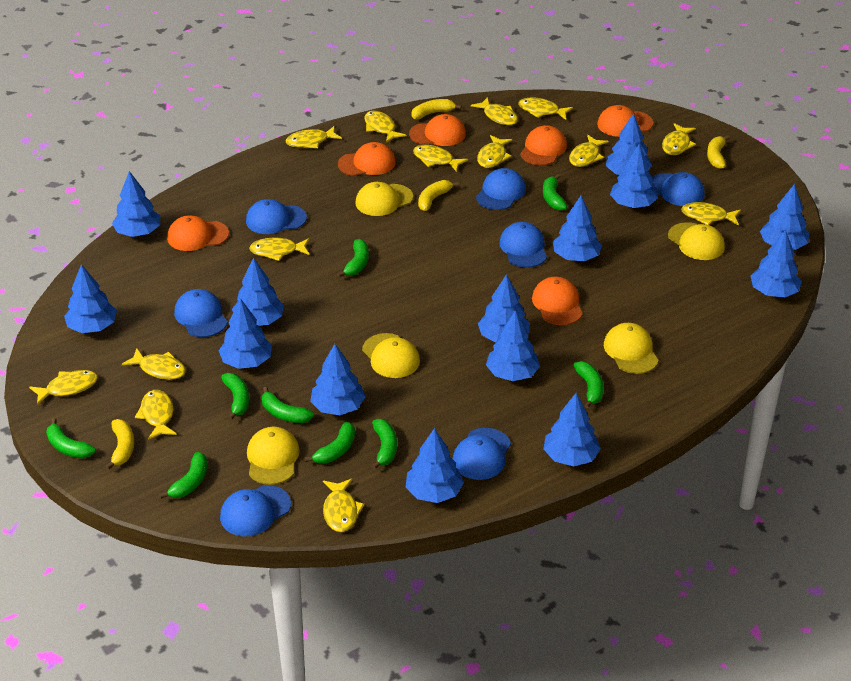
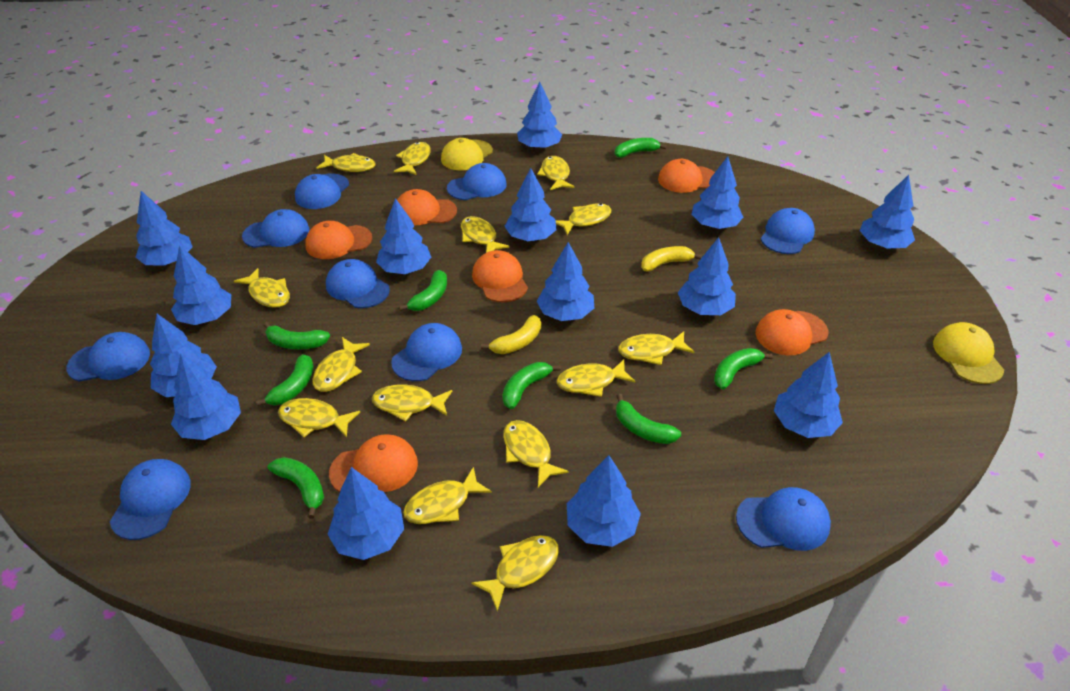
blue cap: 7 -> 9
green banana: 9 -> 8
yellow banana: 4 -> 2
yellow cap: 5 -> 2

